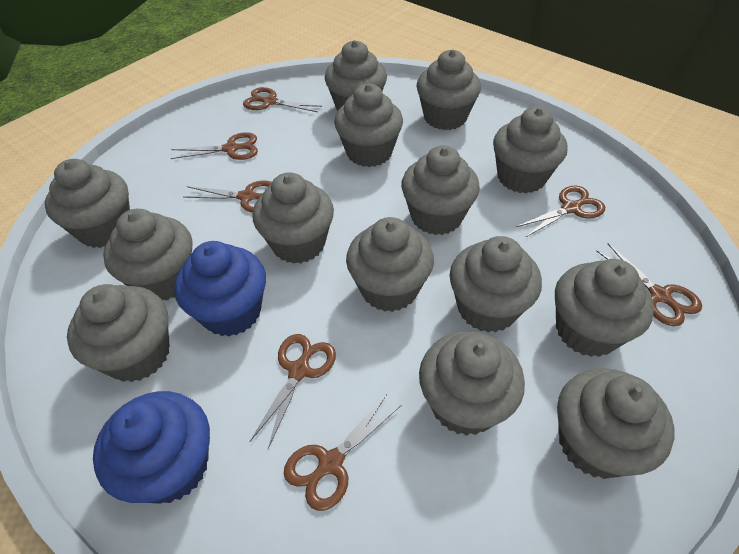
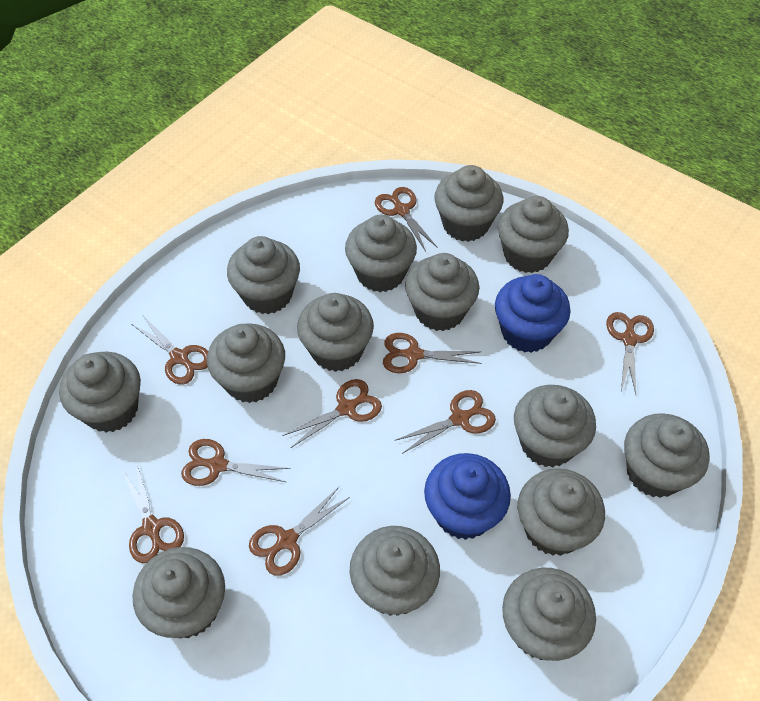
brown scissors: 7 -> 9

